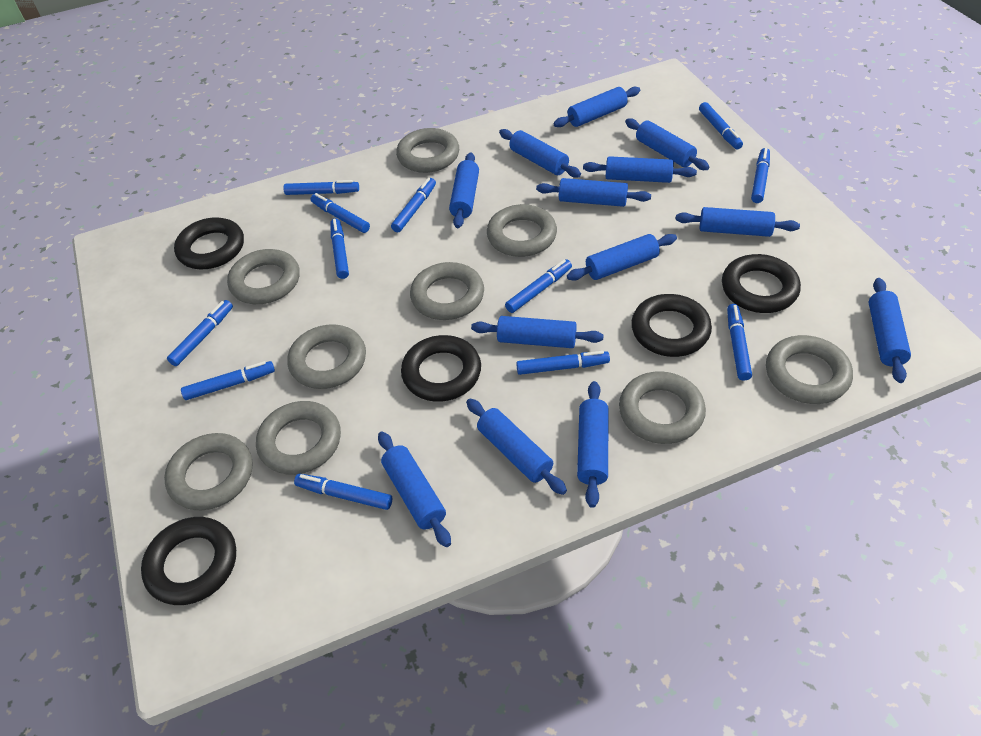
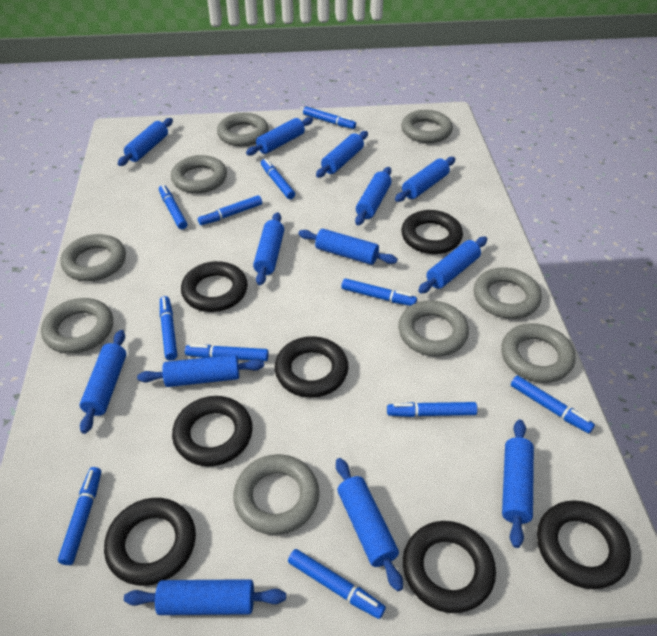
black ring: 5 -> 7
blue marker: 12 -> 11

